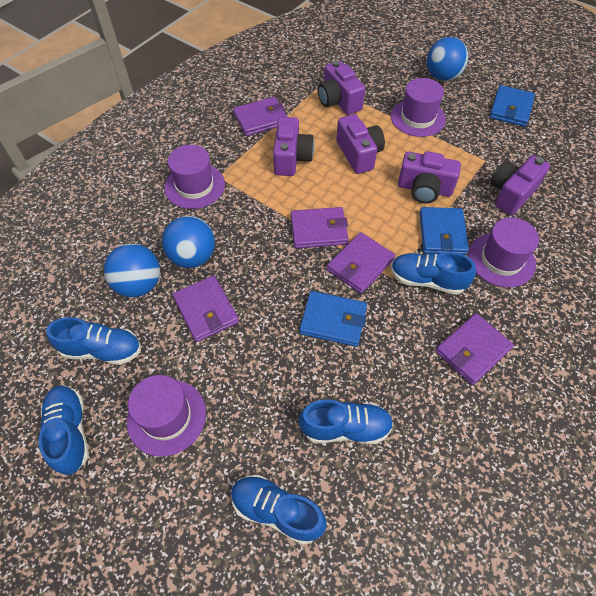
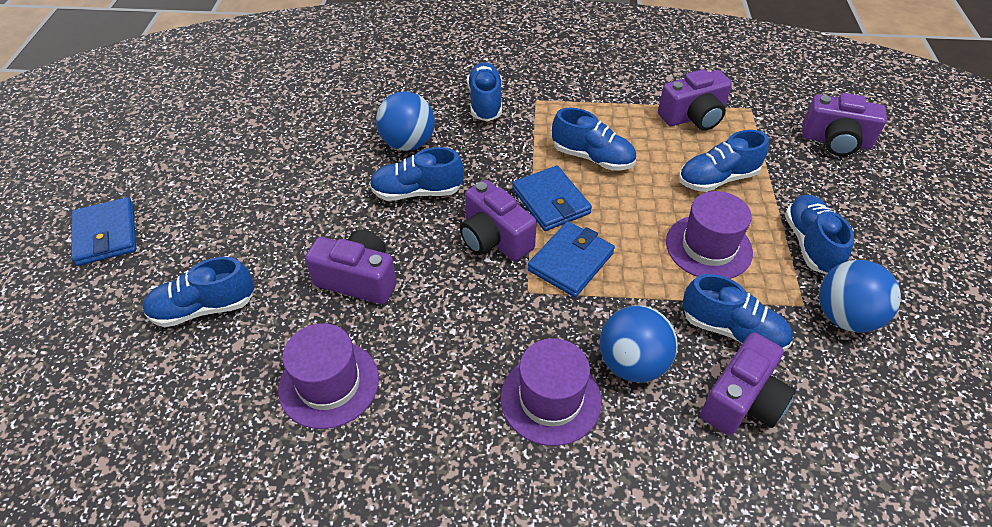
blue shoe: 5 -> 7
purple hat: 4 -> 3
purple wallet: 5 -> 0

